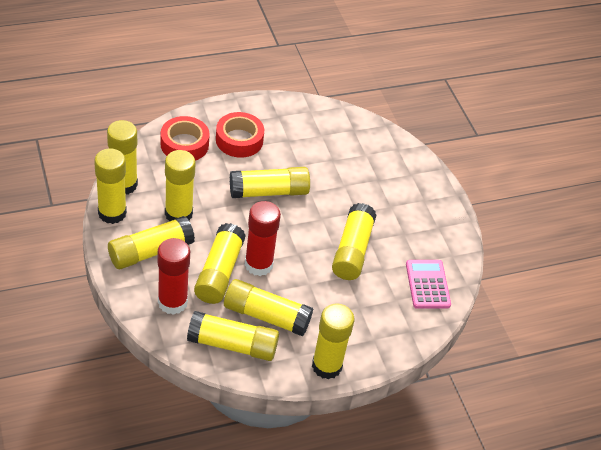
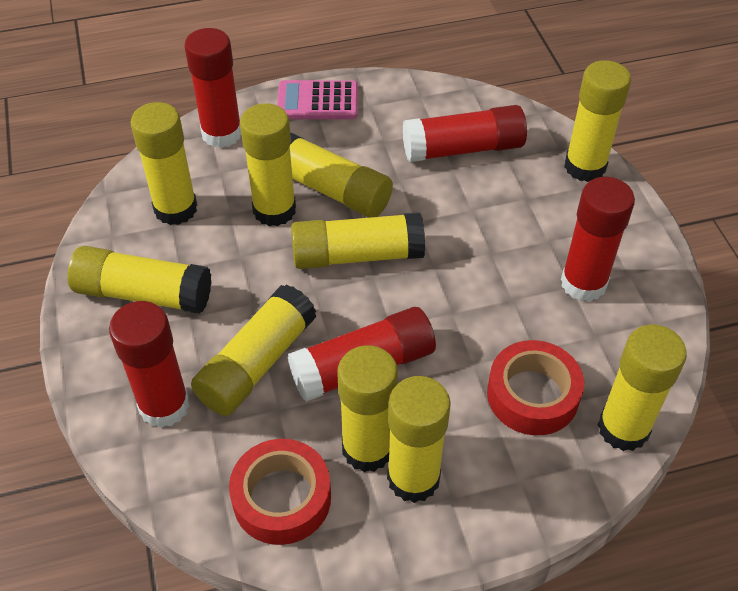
red glue stick: 2 -> 5

